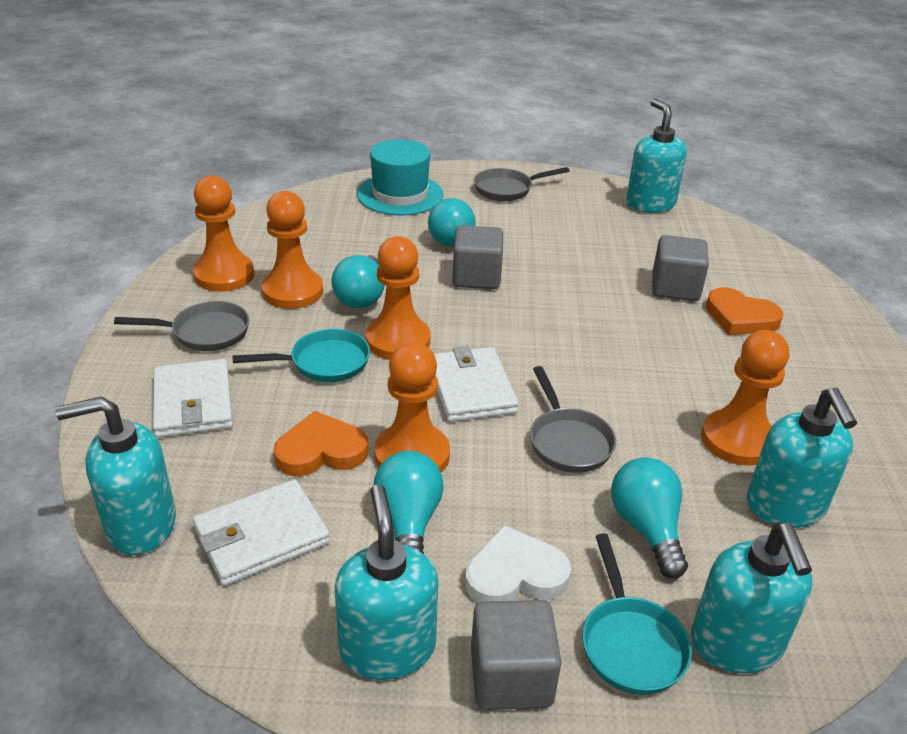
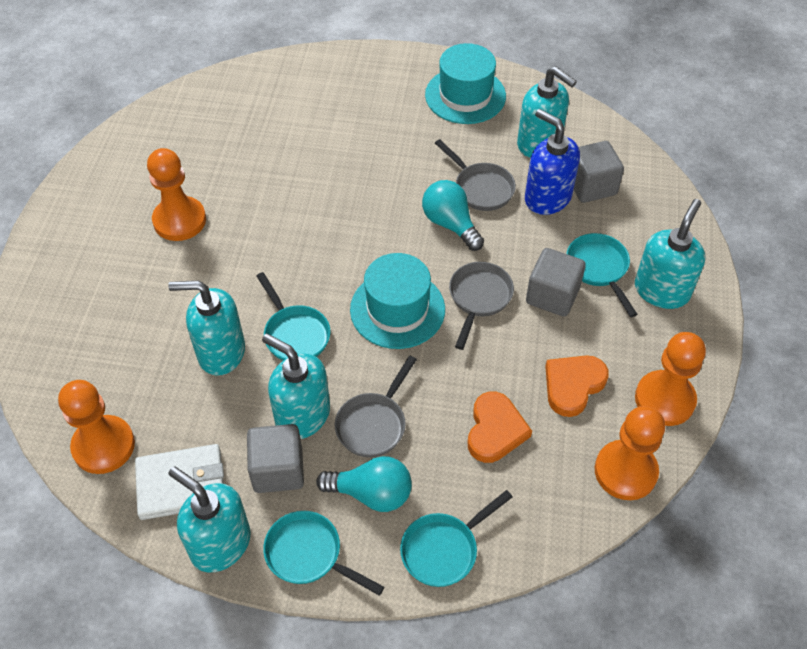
blue soap dispenser: 0 -> 1
orange pawn: 5 -> 4
turquoise hat: 1 -> 2
turquoise light bulb: 4 -> 2
turquoise pan: 2 -> 4
white heart: 1 -> 0
white wallet: 3 -> 1

